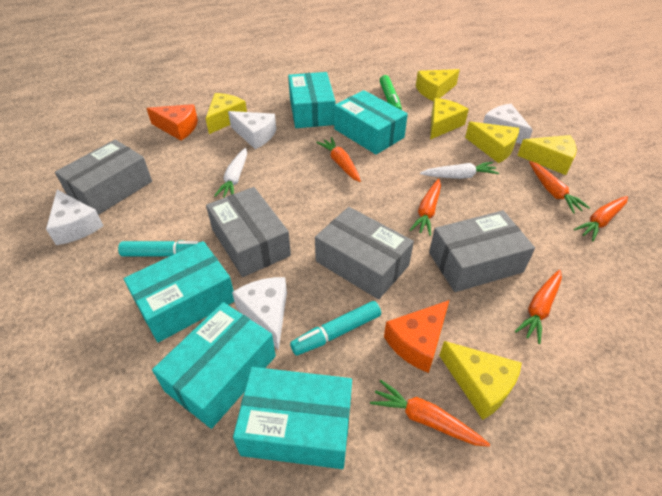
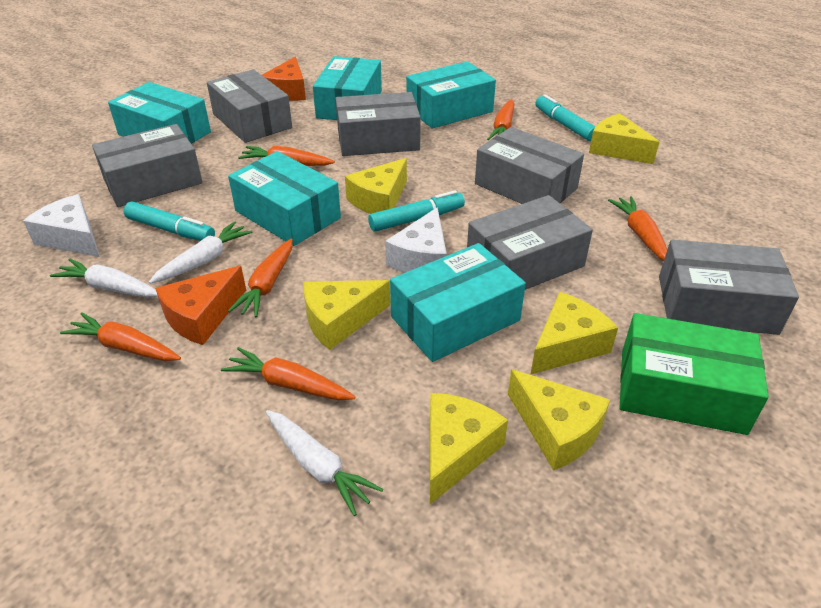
green box: 0 -> 1
green marker: 1 -> 0
grey box: 4 -> 6
turquoise marker: 2 -> 3
white carrot: 2 -> 3
white cheese: 4 -> 2

